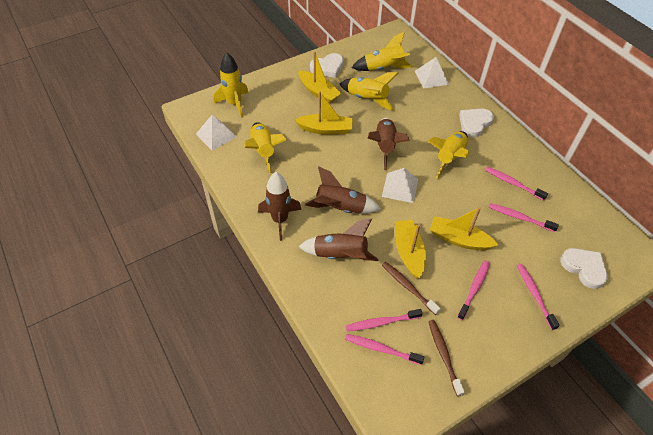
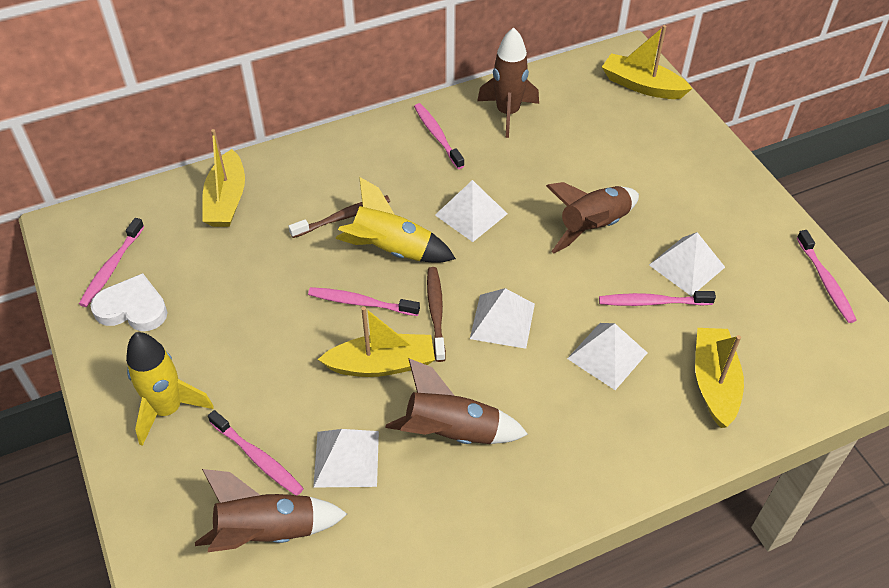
white heart: 3 -> 1
white pyramid: 3 -> 5
yellow rocket: 5 -> 2

